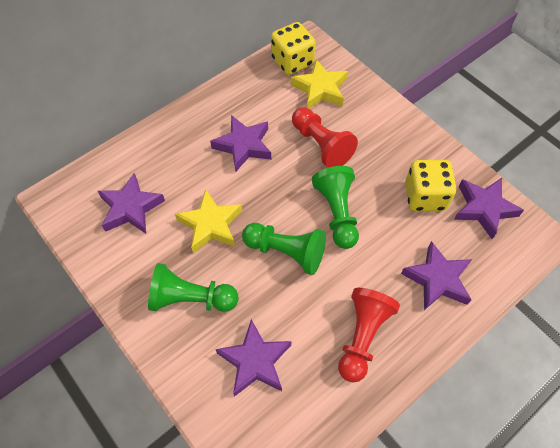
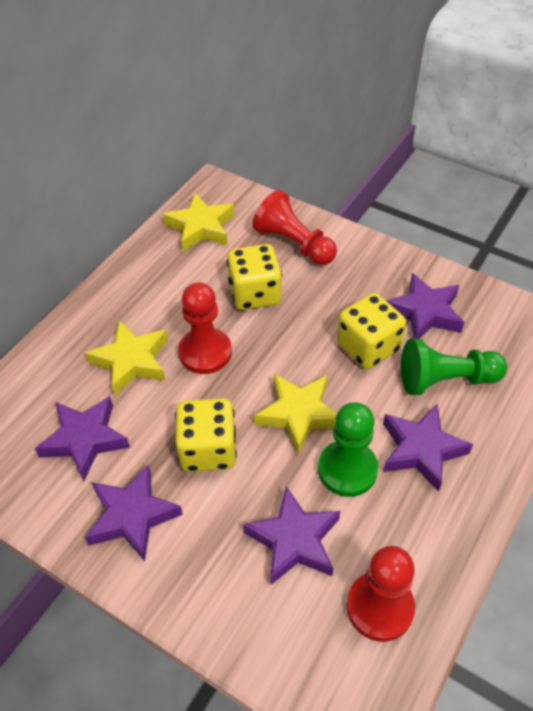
green pawn: 3 -> 2
red pawn: 2 -> 3
yellow dice: 2 -> 3
yellow star: 2 -> 3

